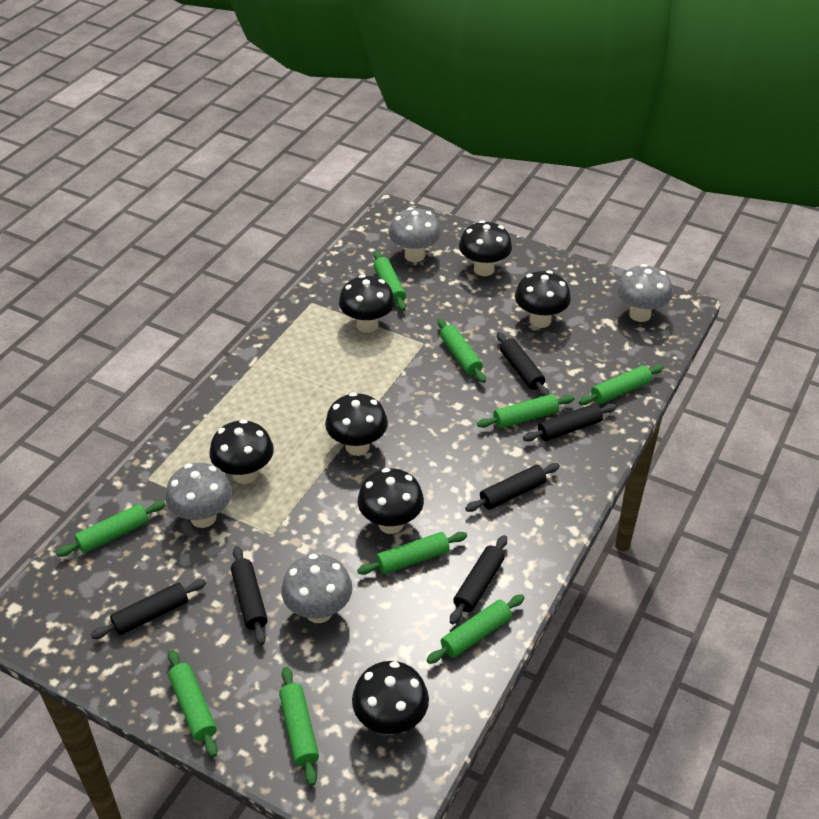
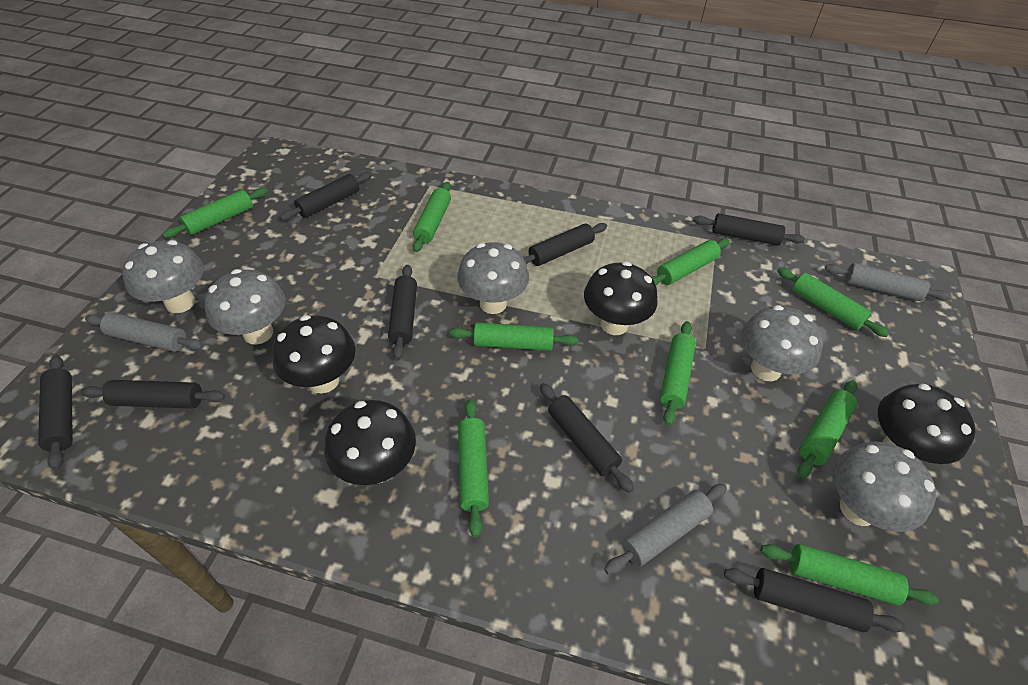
black mushroom: 7 -> 4
black rolling pin: 6 -> 8
grey mushroom: 4 -> 5
grey rolling pin: 0 -> 3

